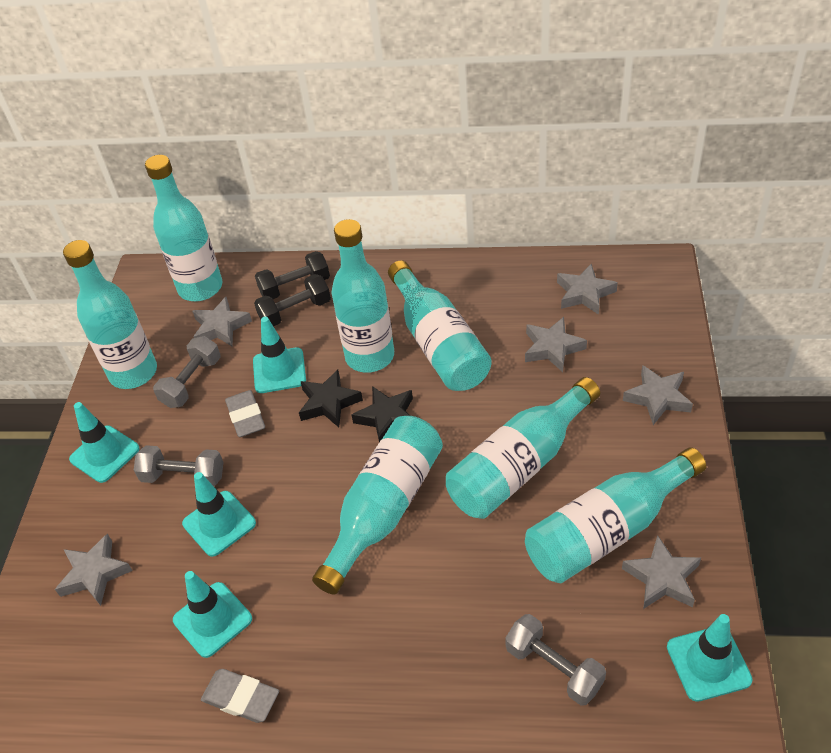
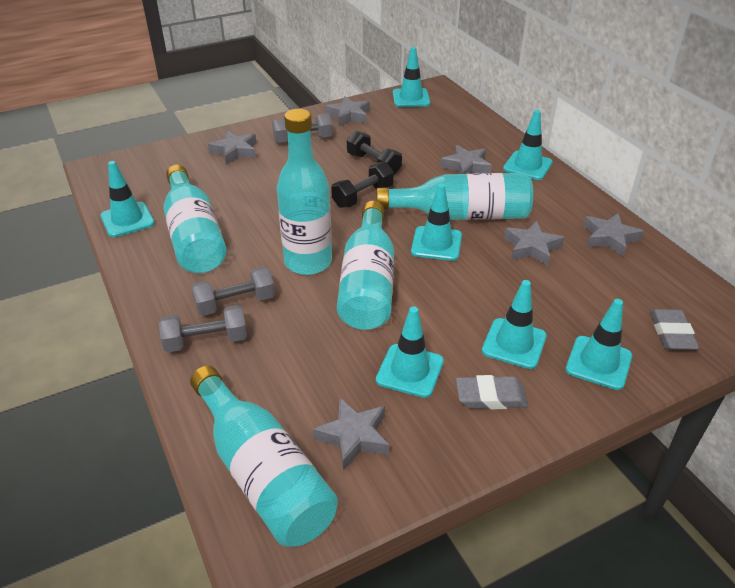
black star: 2 -> 0
turquoise bottle: 7 -> 5
turquoise traffic cone: 5 -> 7

